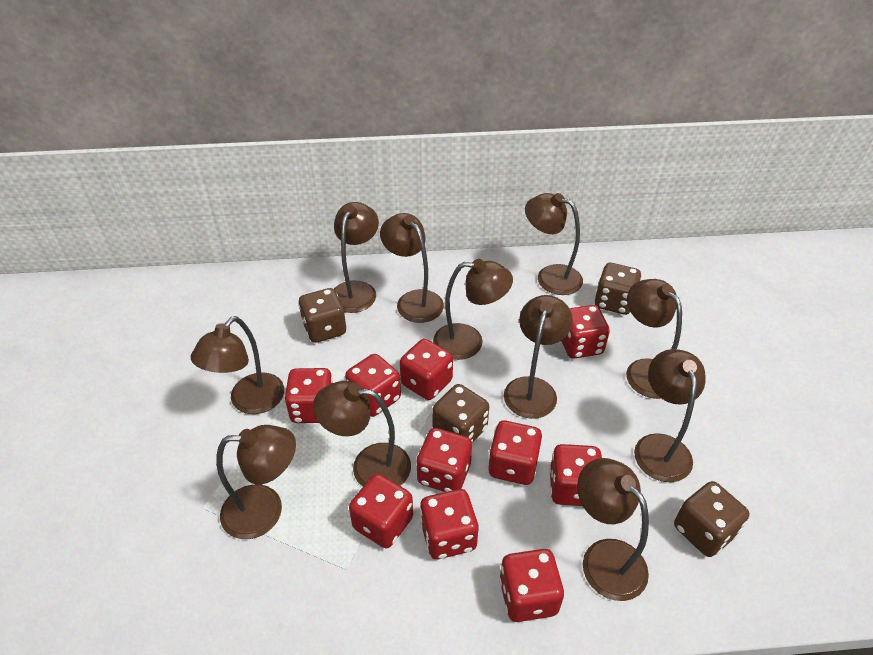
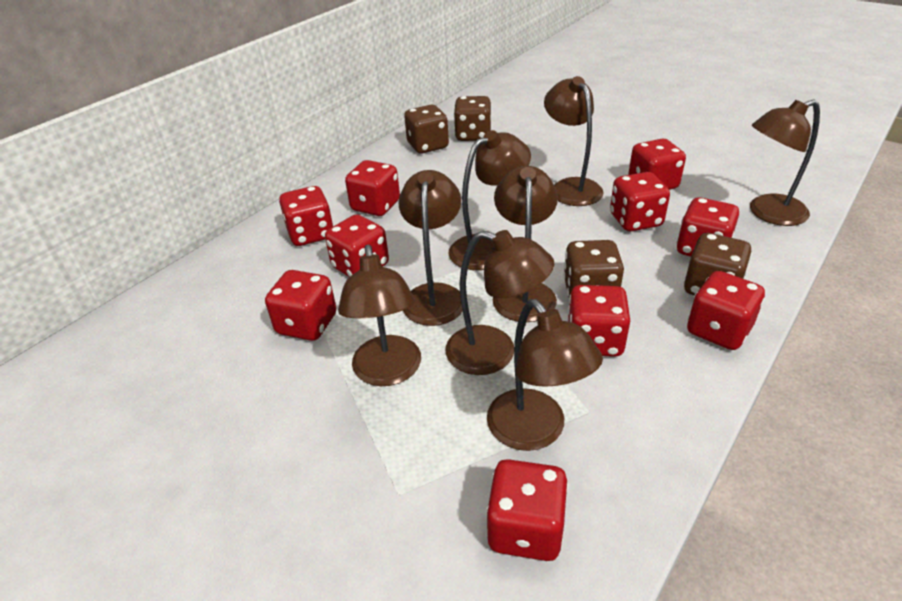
brown lamp: 11 -> 8

